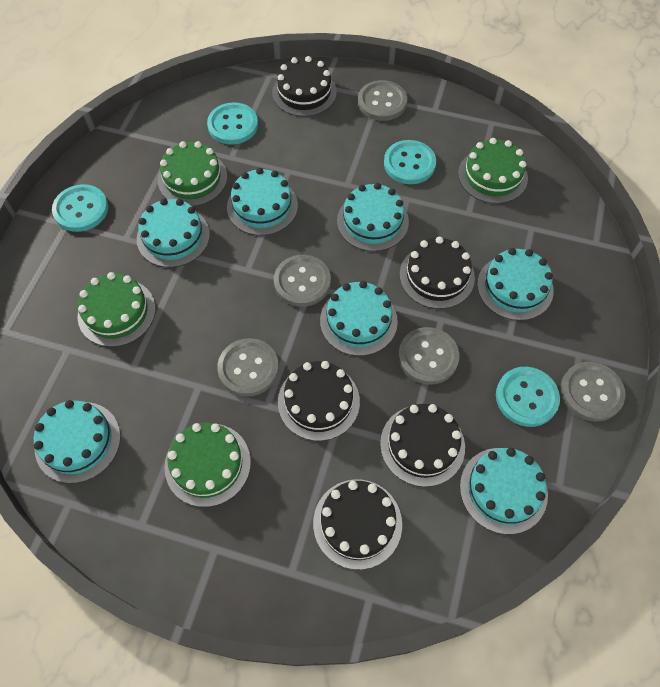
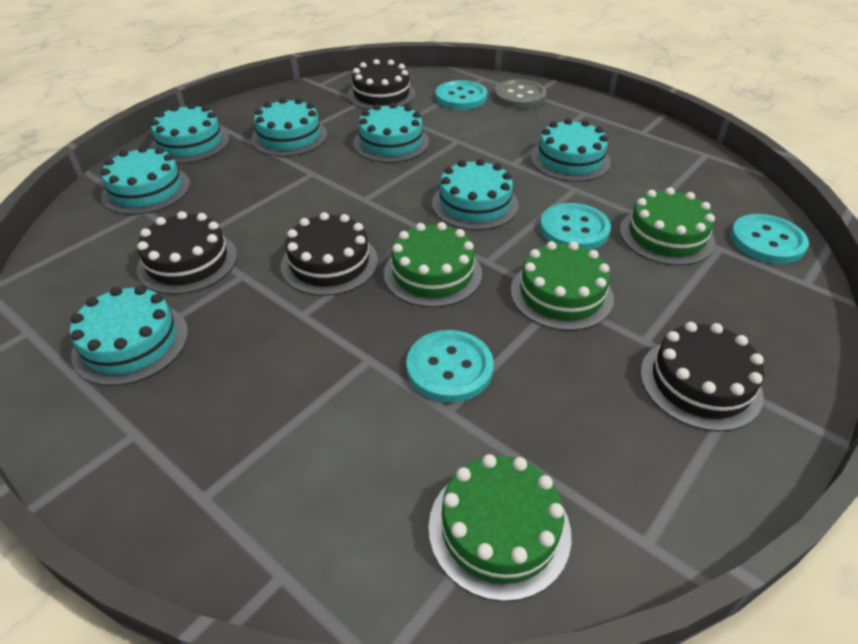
black cake: 5 -> 4
grey button: 5 -> 1

